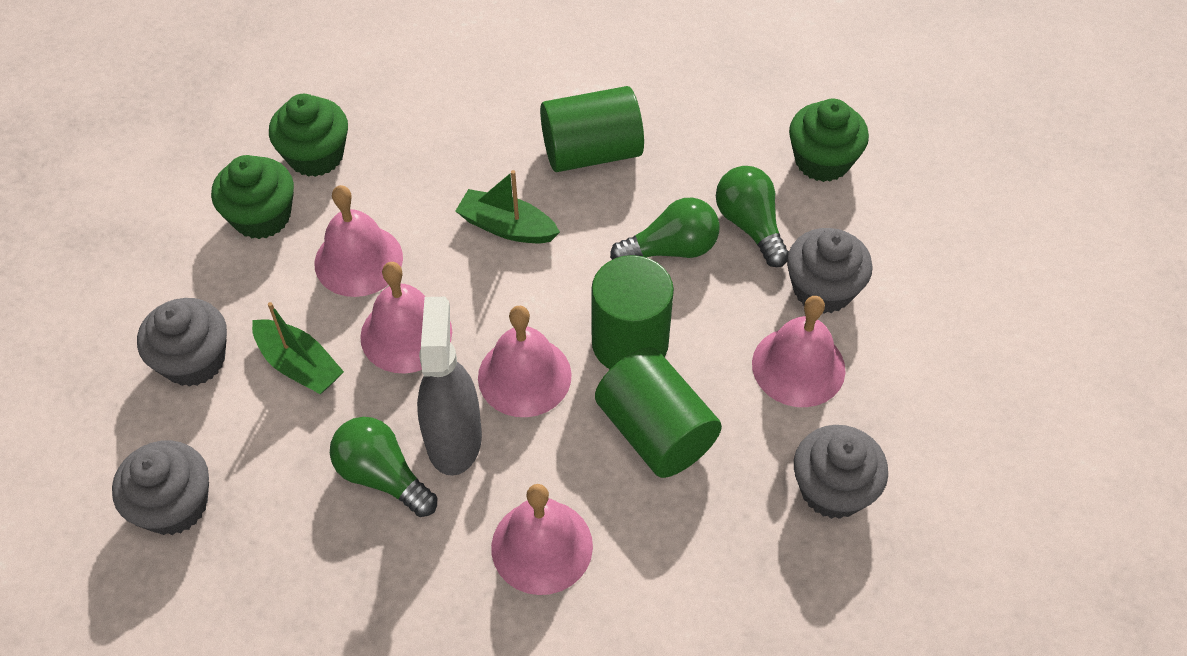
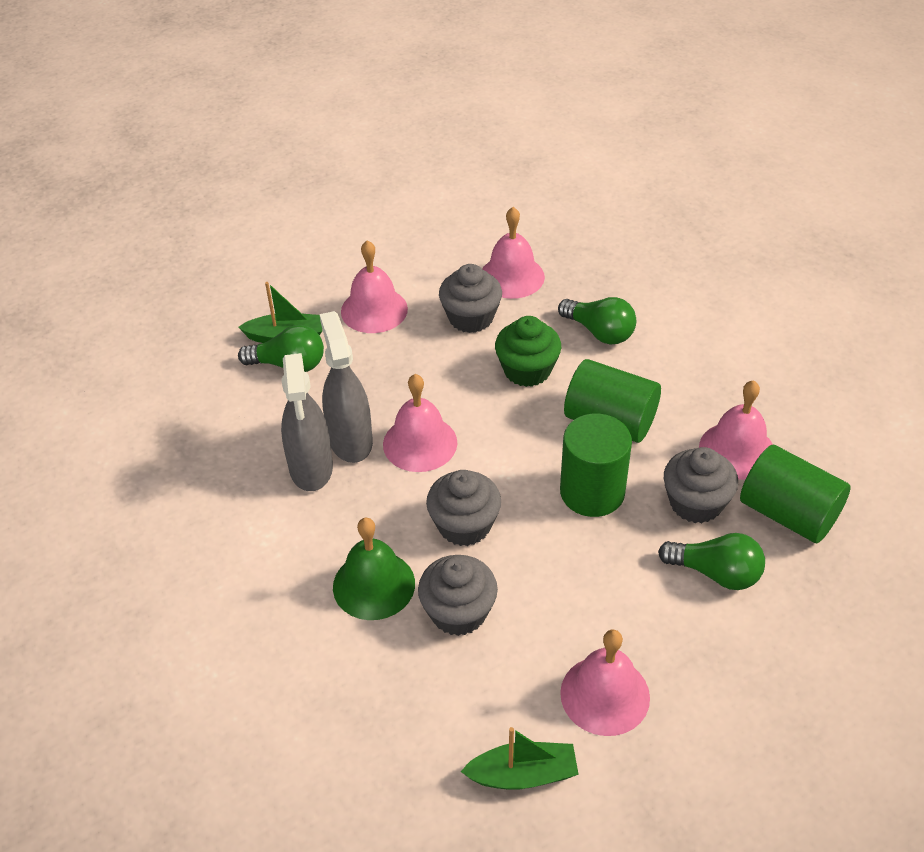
green bell: 0 -> 1
green cupcake: 3 -> 1
grey spray bottle: 1 -> 2

